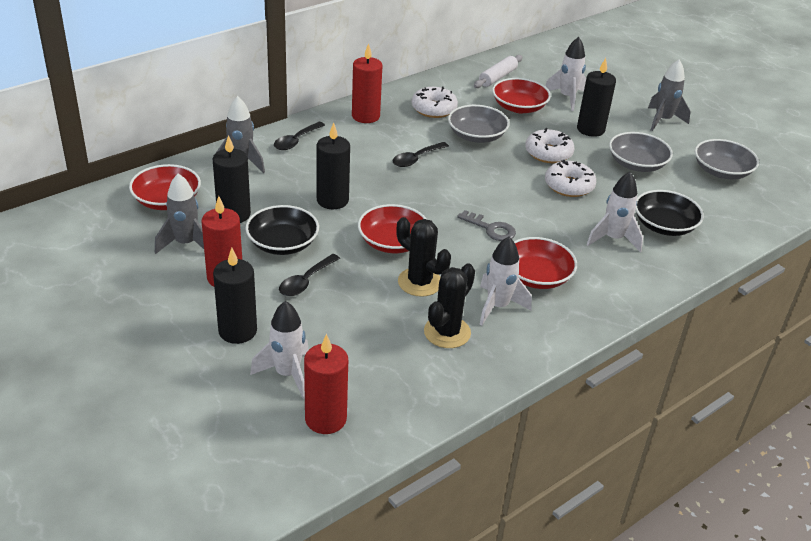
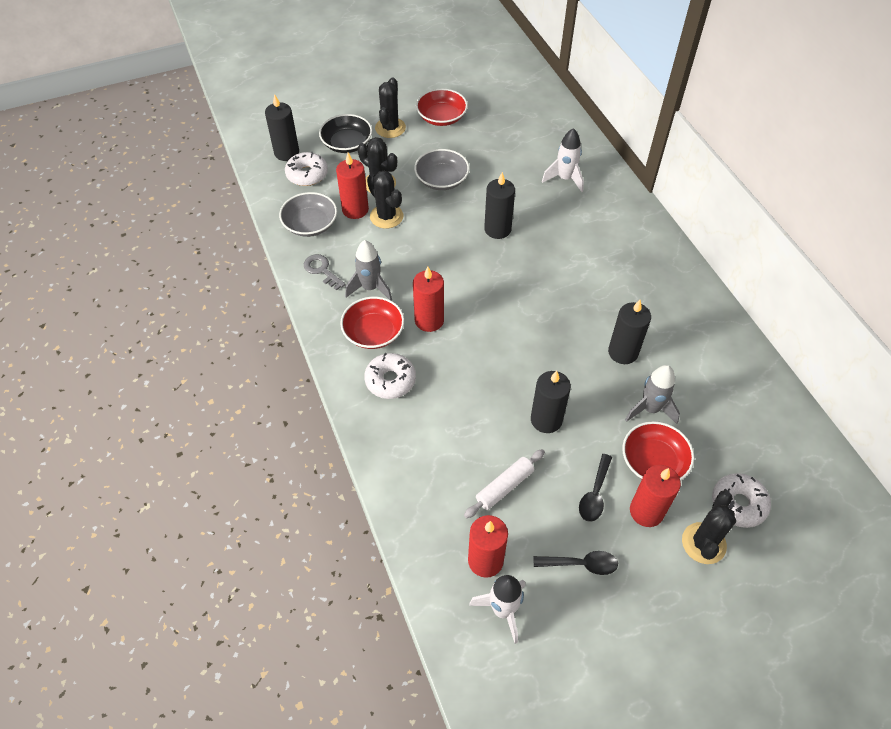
black bowl: 2 -> 1
black cactus: 2 -> 4
black spoon: 3 -> 2
grey bowl: 3 -> 2
grey rocket: 3 -> 2
red bowl: 4 -> 3
red candle: 3 -> 4
white rocket: 4 -> 2

